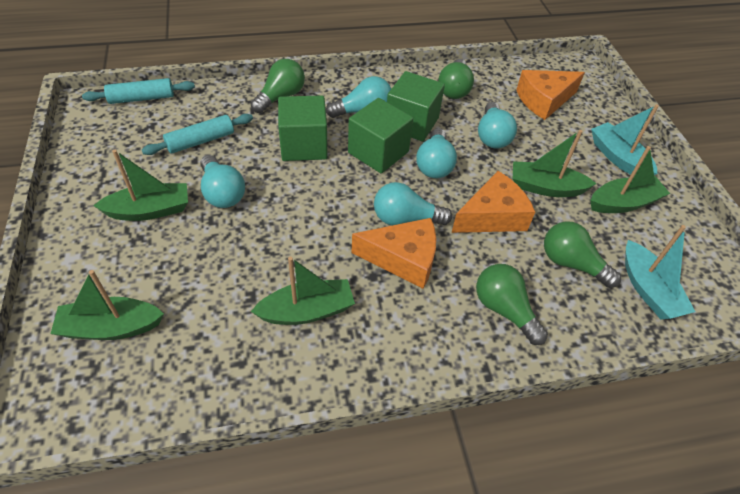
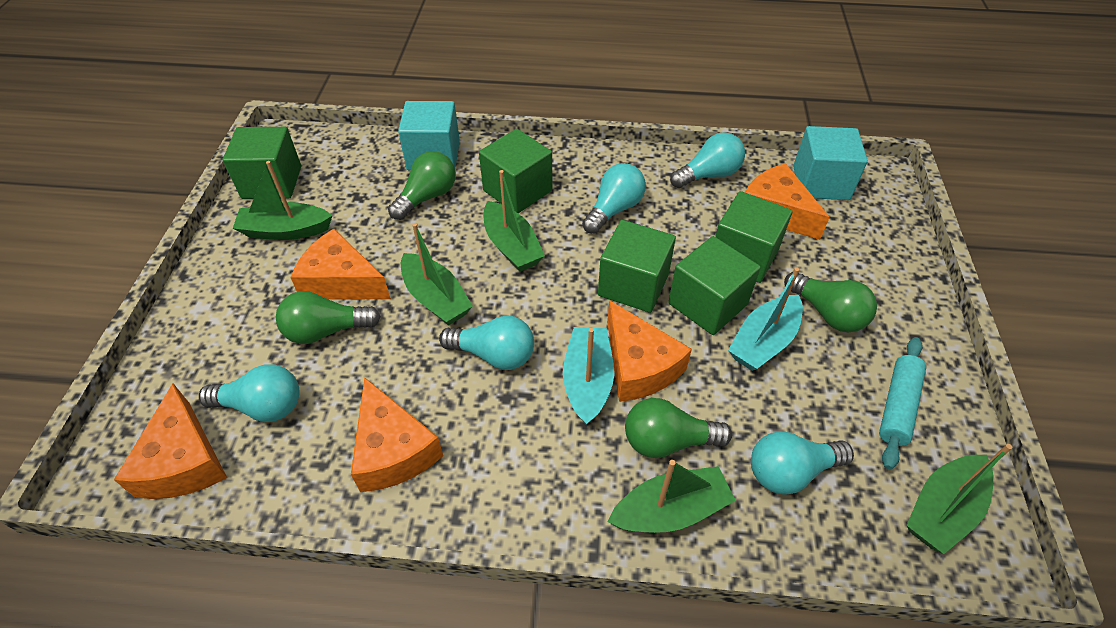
green cube: 3 -> 5
orange cheese: 3 -> 5
turquoise cube: 0 -> 2
turquoise rolling pin: 2 -> 1

